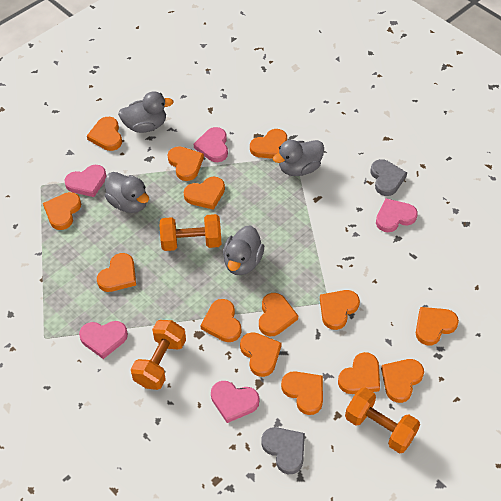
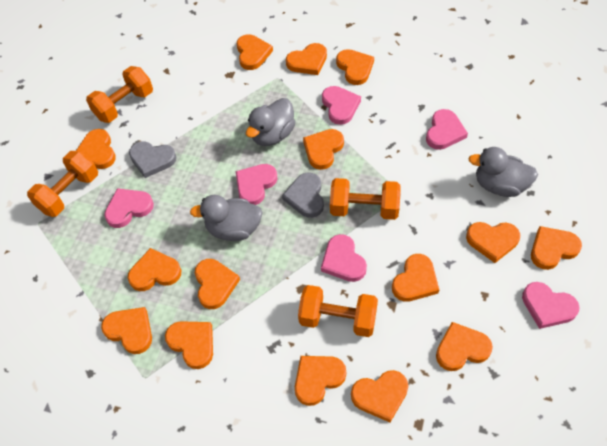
grey duck: 4 -> 3
orange dumbbell: 3 -> 4
orange heart: 14 -> 15
pink heart: 5 -> 6

